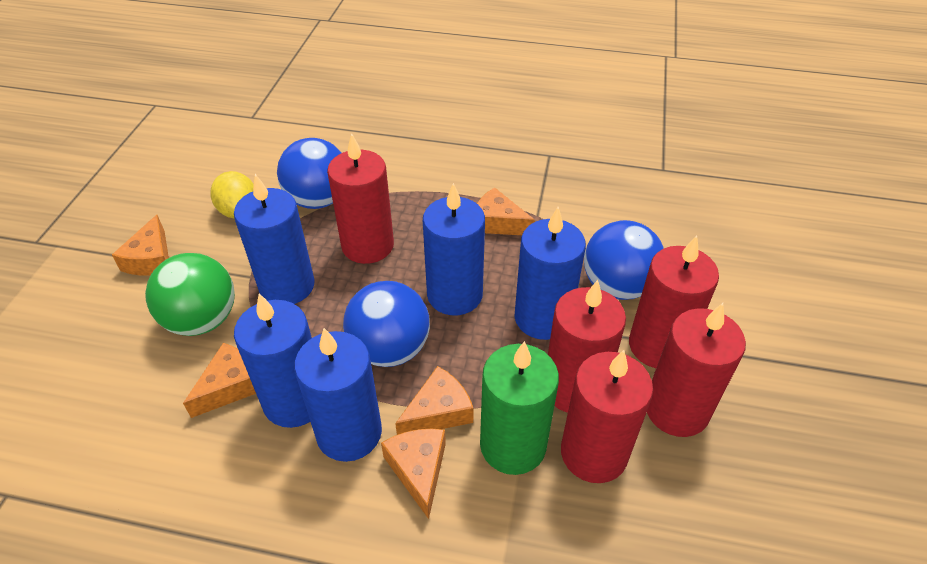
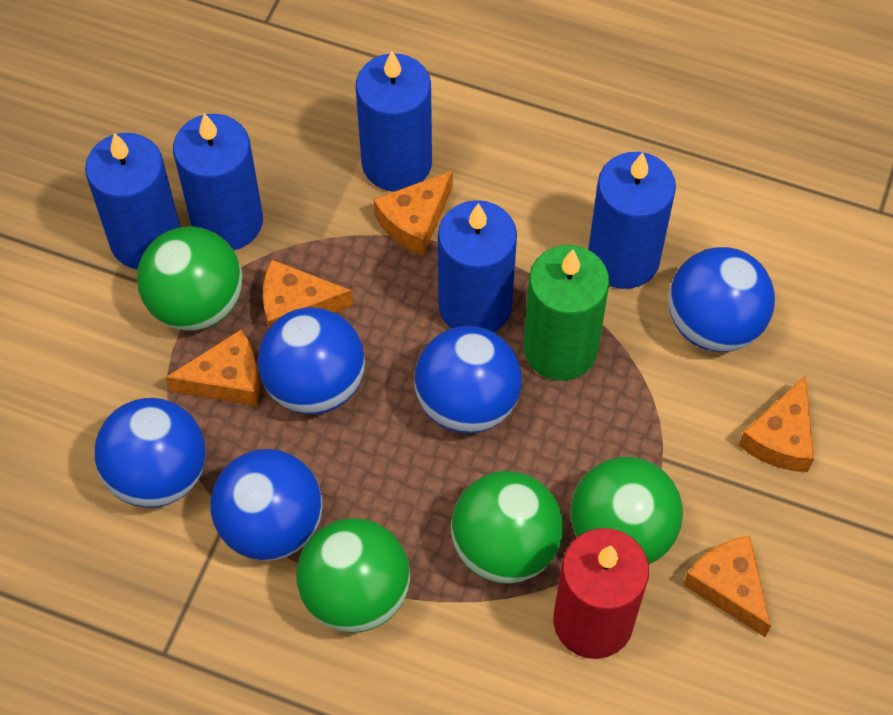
blue ball: 3 -> 5
green ball: 1 -> 4
red candle: 5 -> 1
yellow lemon: 1 -> 0

